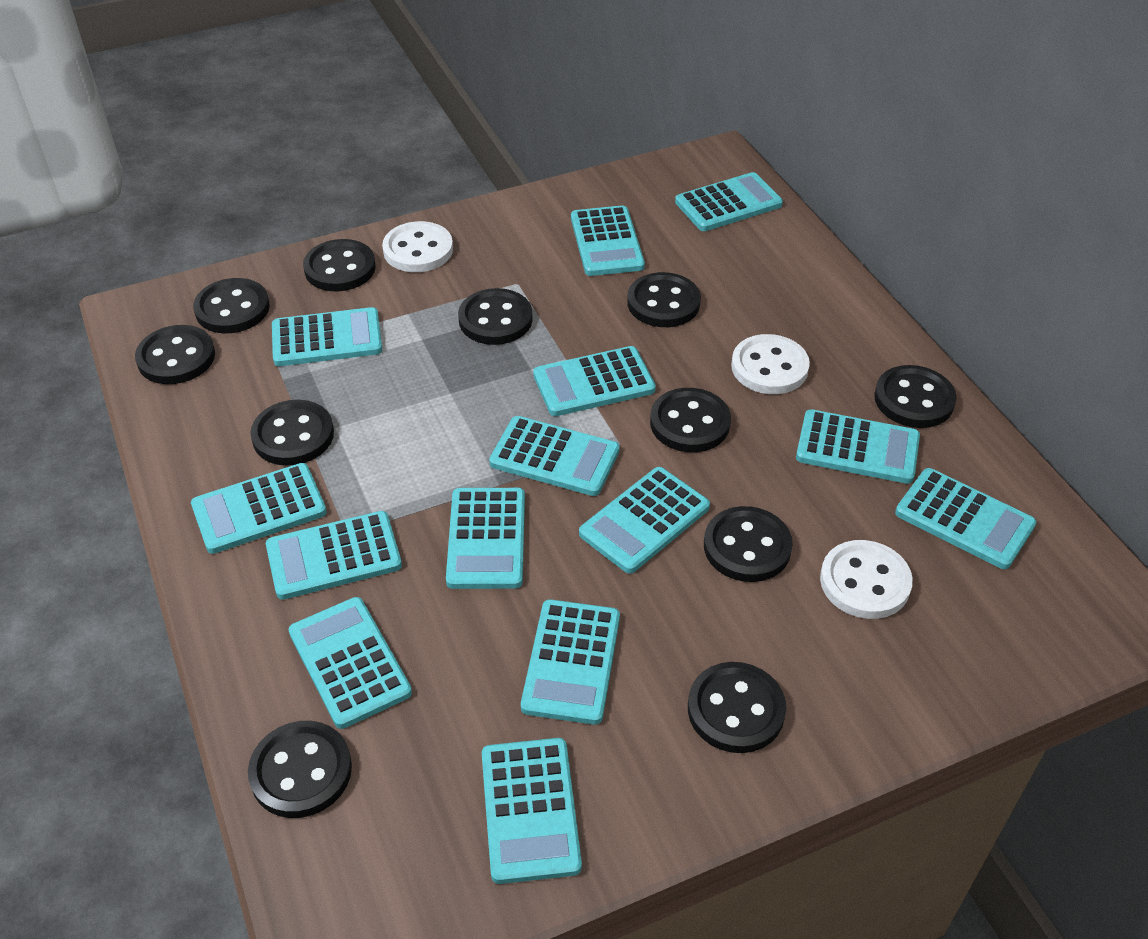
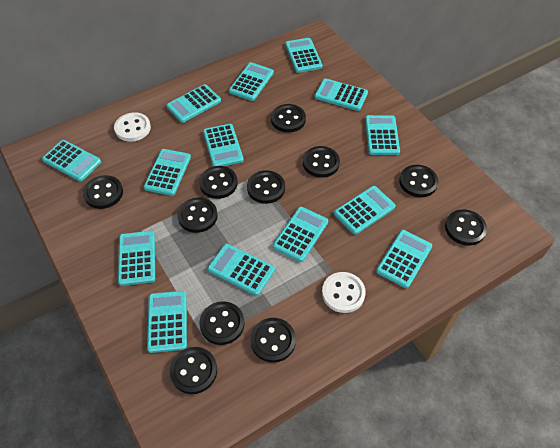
white button: 3 -> 2

